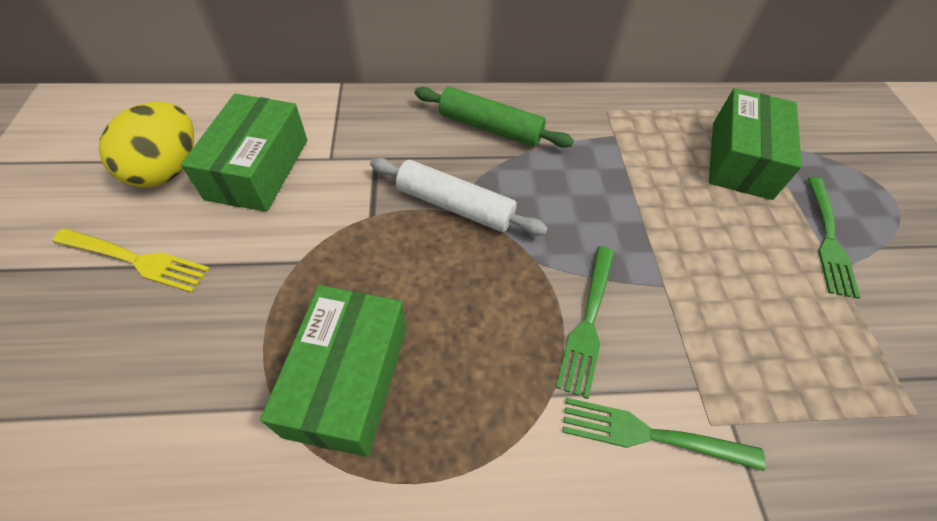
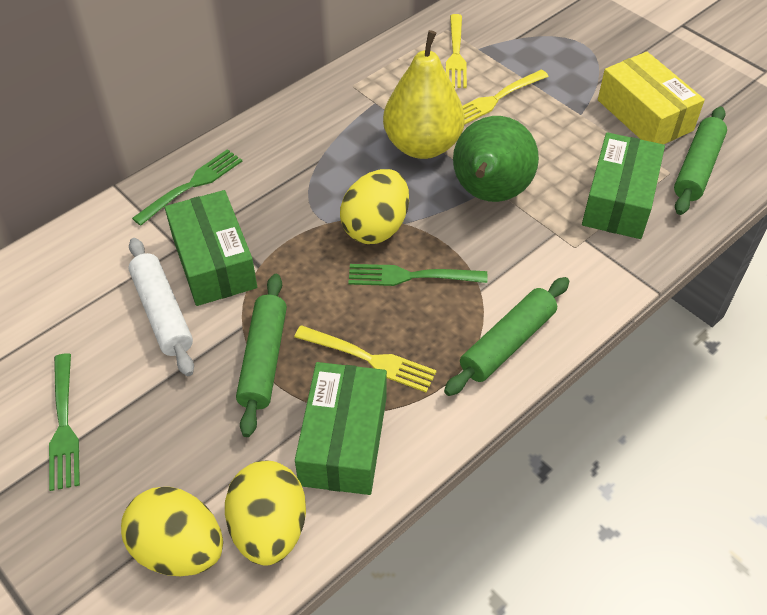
green pear: 0 -> 1
green rolling pin: 1 -> 3
yellow box: 0 -> 1
yellow egg: 1 -> 3
yellow fork: 1 -> 3
yellow pear: 0 -> 1

